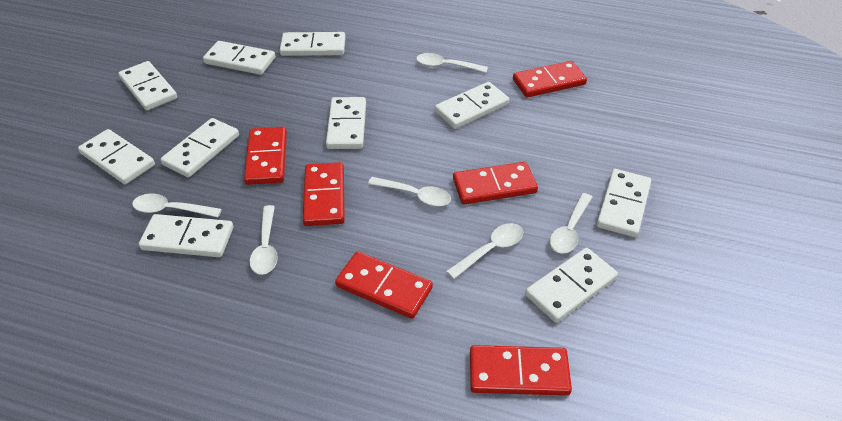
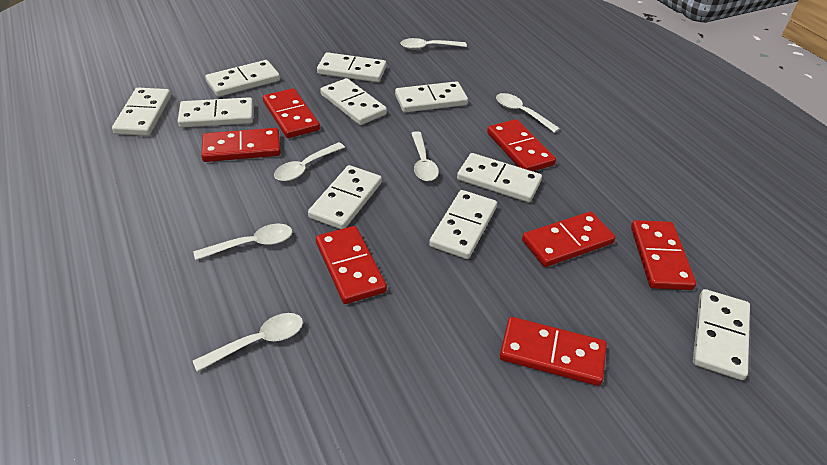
red domino: 6 -> 7

